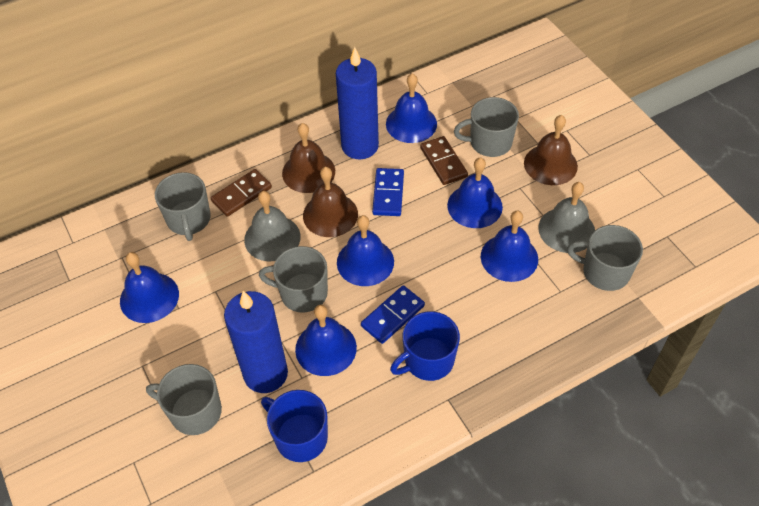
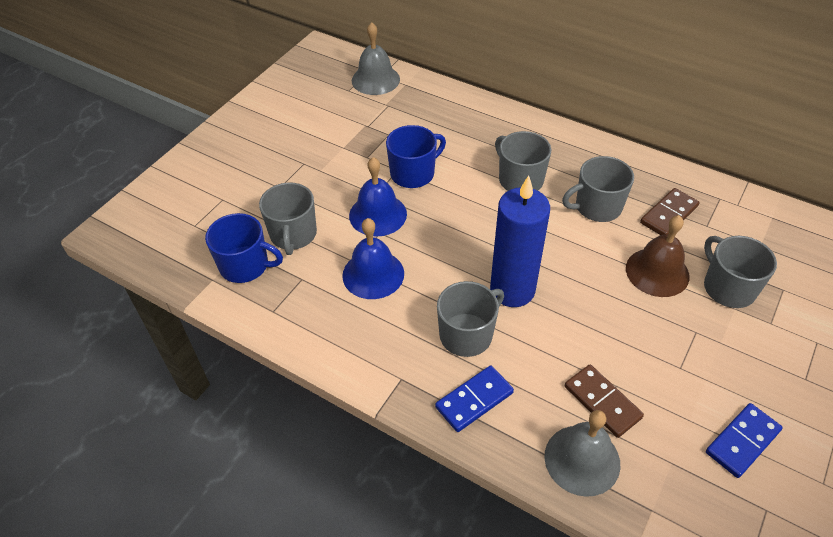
blue bell: 6 -> 2
blue candle: 2 -> 1
brown bell: 3 -> 1

